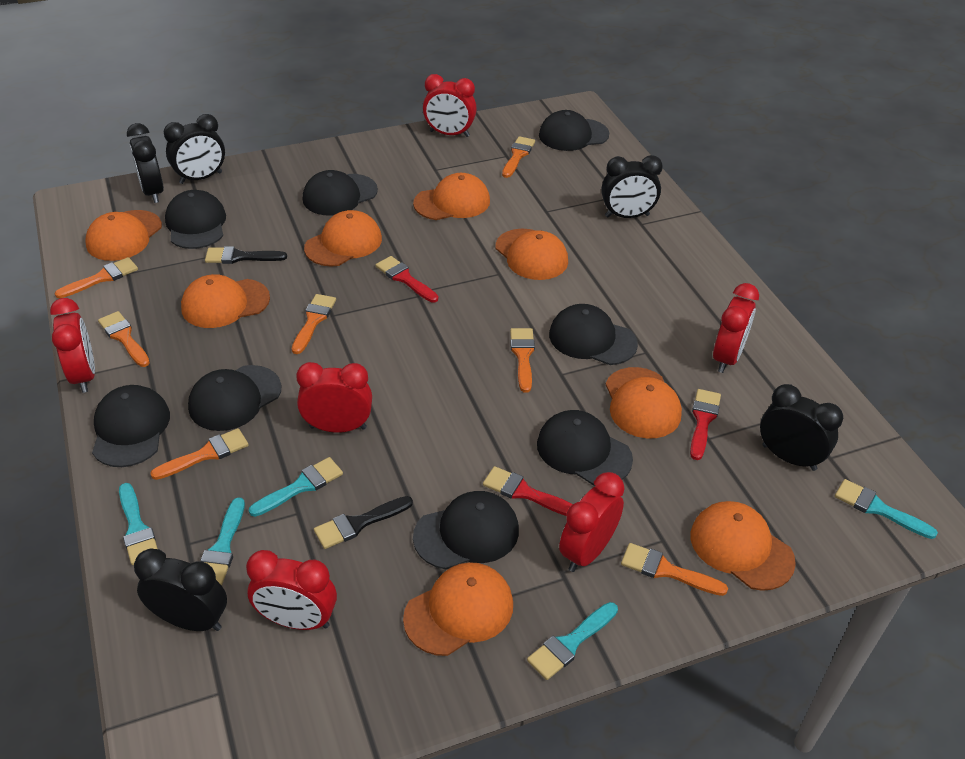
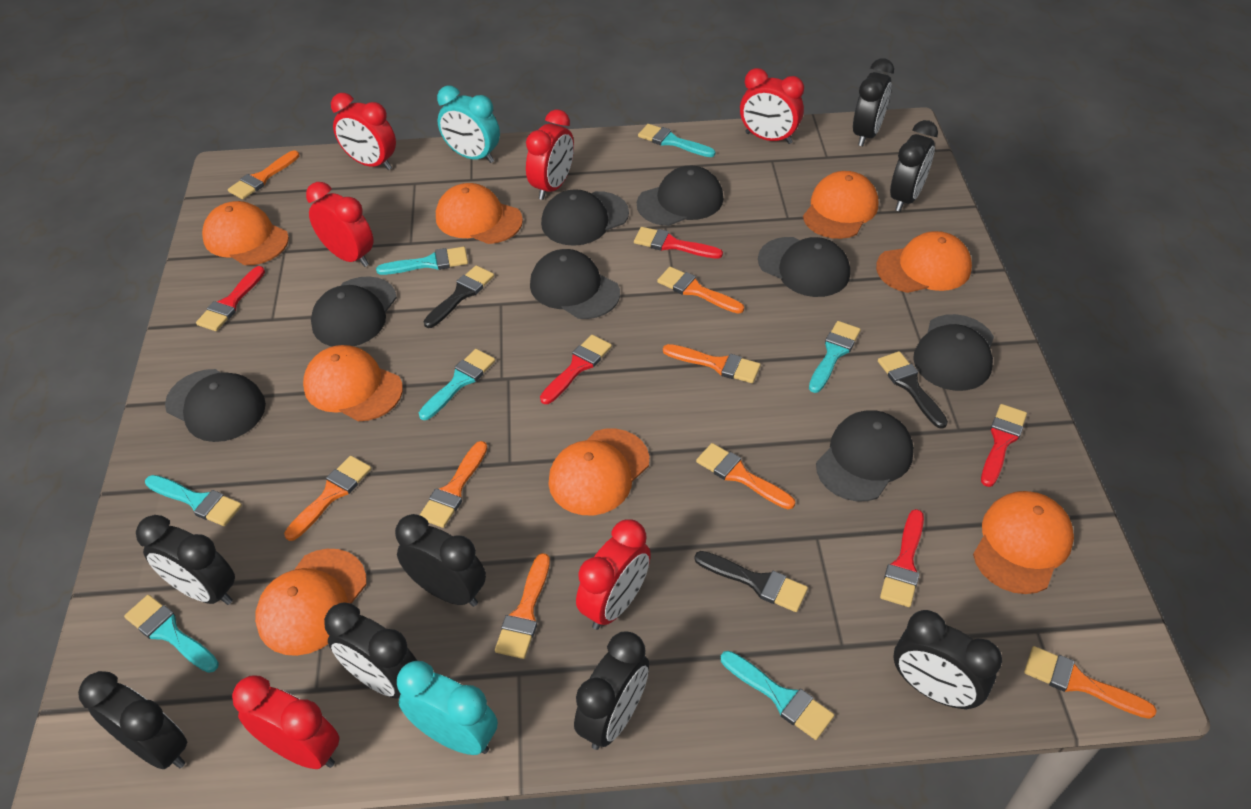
black brush: 2 -> 3
black clock: 5 -> 8
orange brush: 7 -> 8
red brush: 3 -> 5
turquoise brush: 5 -> 7
turquoise clock: 0 -> 2

